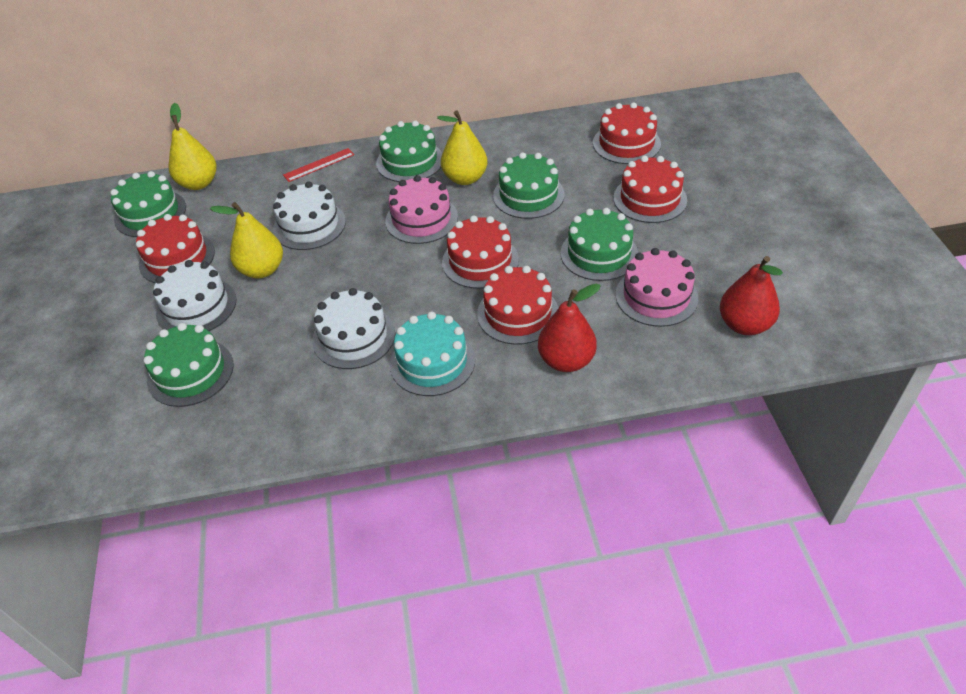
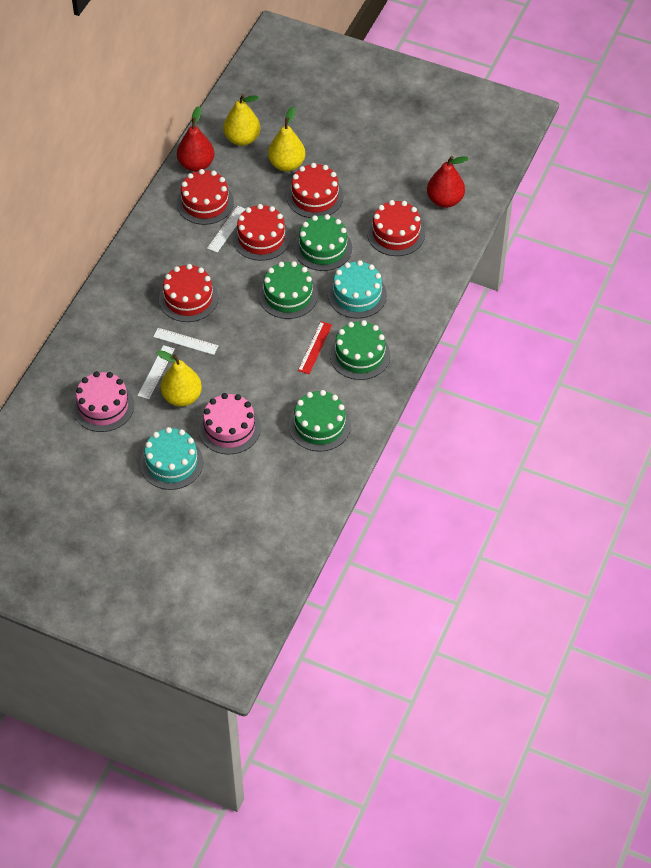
green cake: 5 -> 4
turquoise cake: 1 -> 2
white cake: 3 -> 0
white ruler: 0 -> 3

